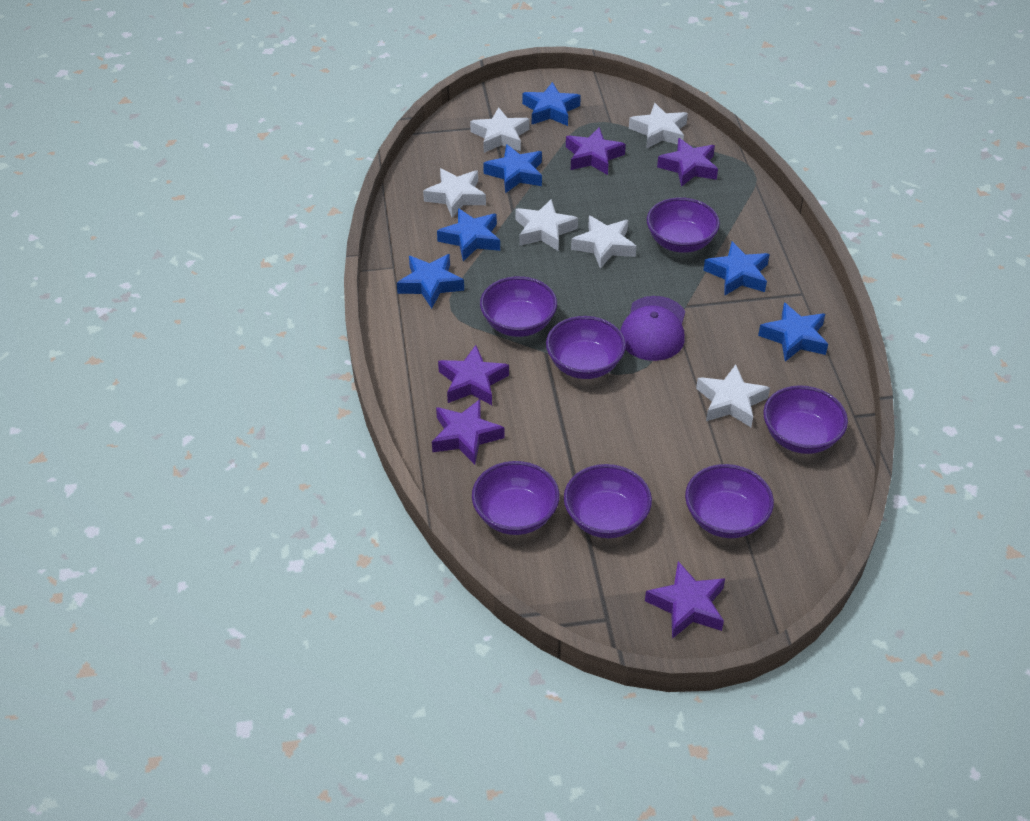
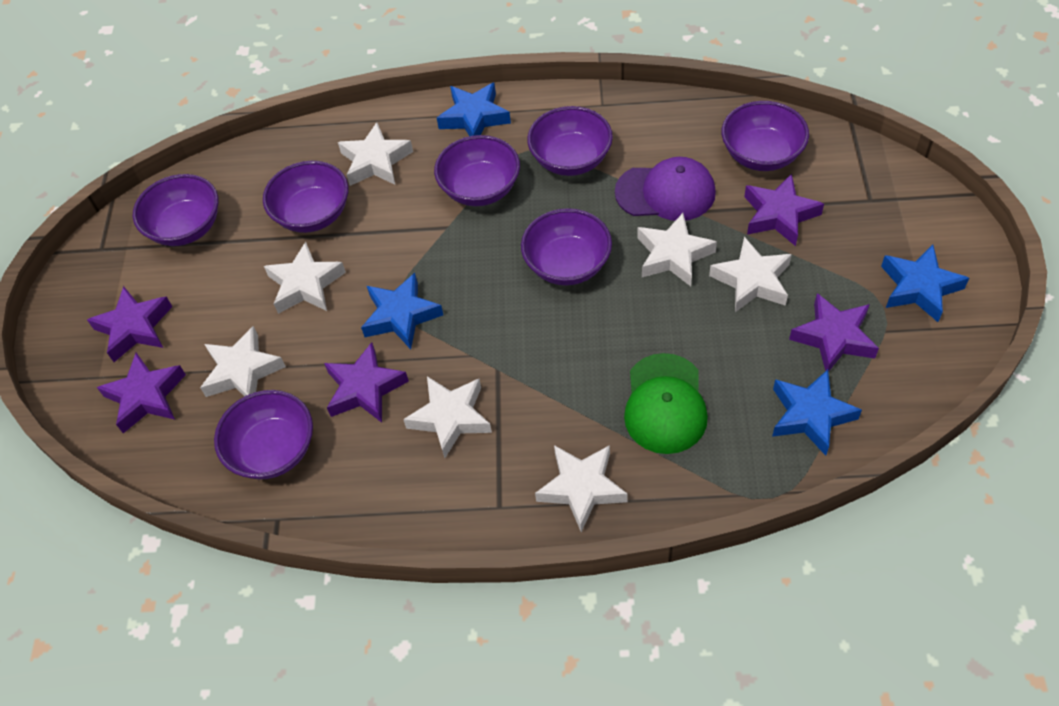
blue star: 6 -> 4
green cap: 0 -> 1
white star: 6 -> 7

